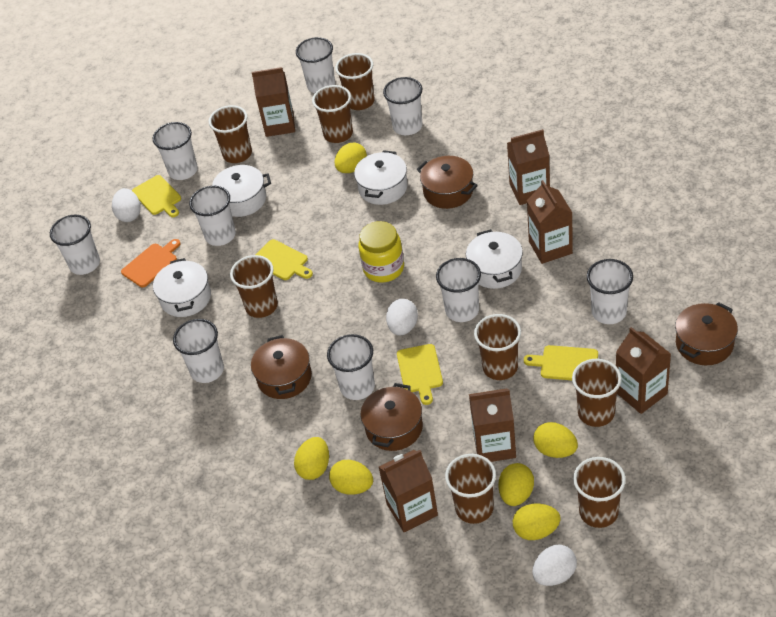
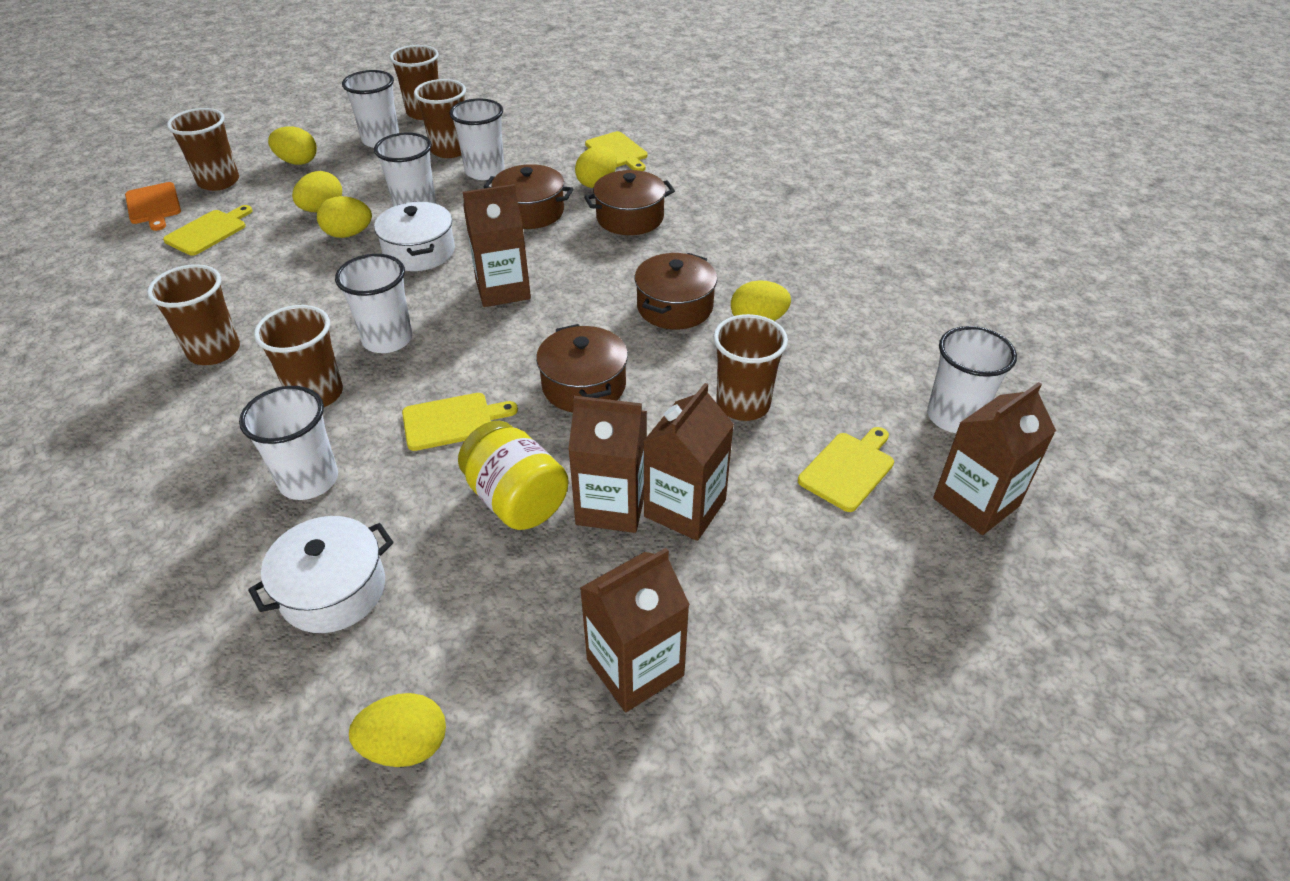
brown carton: 6 -> 5
brown cup: 8 -> 6
white cup: 9 -> 6
white egg: 3 -> 0
white pot: 4 -> 2

